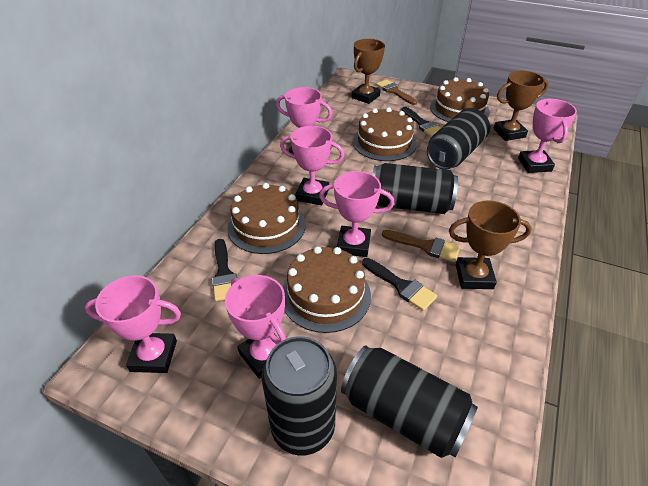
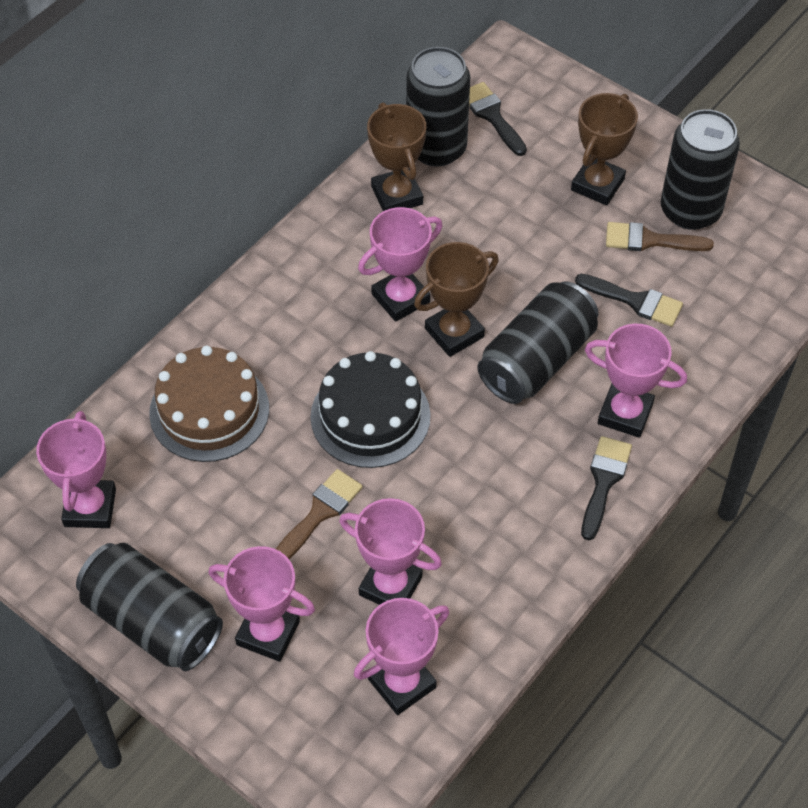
black cake: 0 -> 1
brown cake: 4 -> 1

